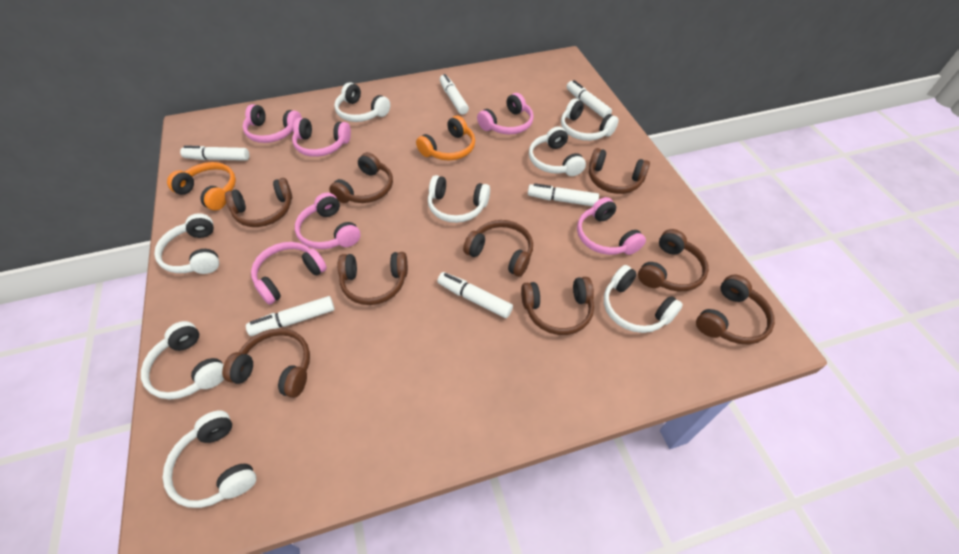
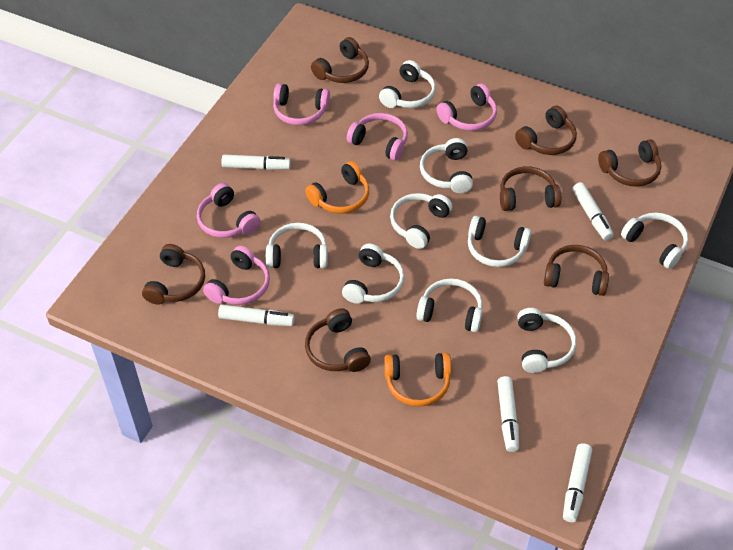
brown headphones: 9 -> 7
pink headphones: 6 -> 5
white headphones: 8 -> 9
white marker: 6 -> 5

